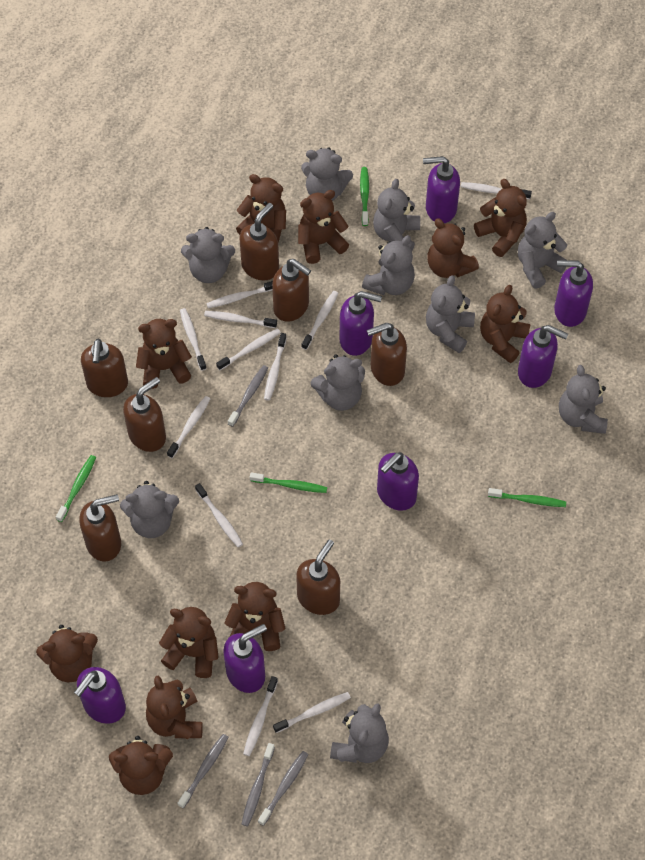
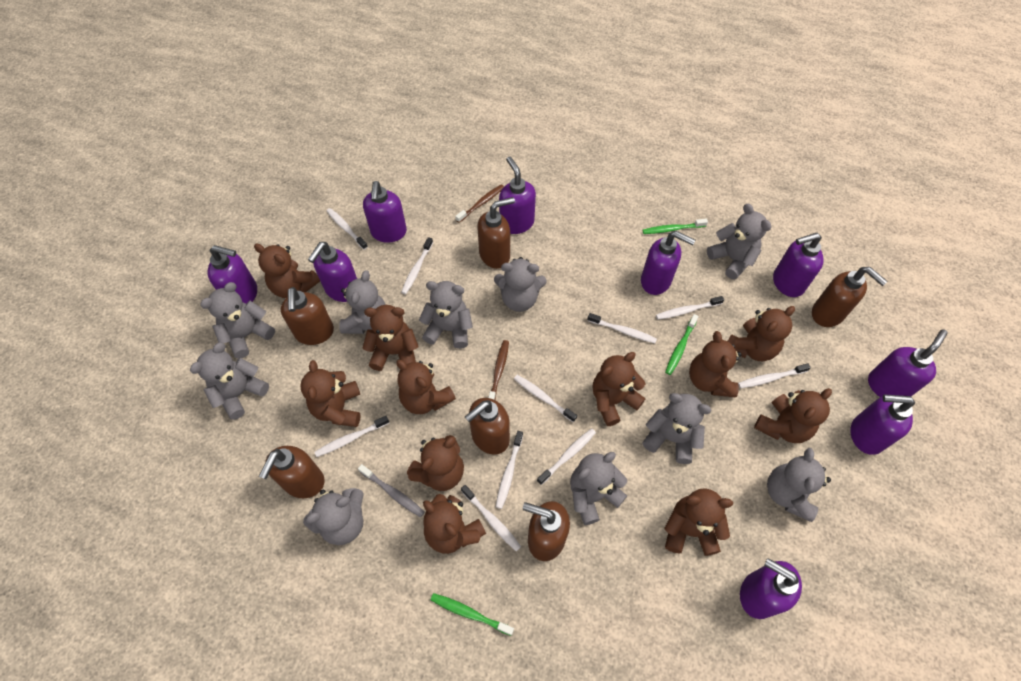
brown soap dispenser: 7 -> 6
brown toothbrush: 0 -> 2
green toothbrush: 4 -> 3
grey toothbrush: 4 -> 1
purple soap dispenser: 7 -> 9
white toothbrush: 11 -> 10

